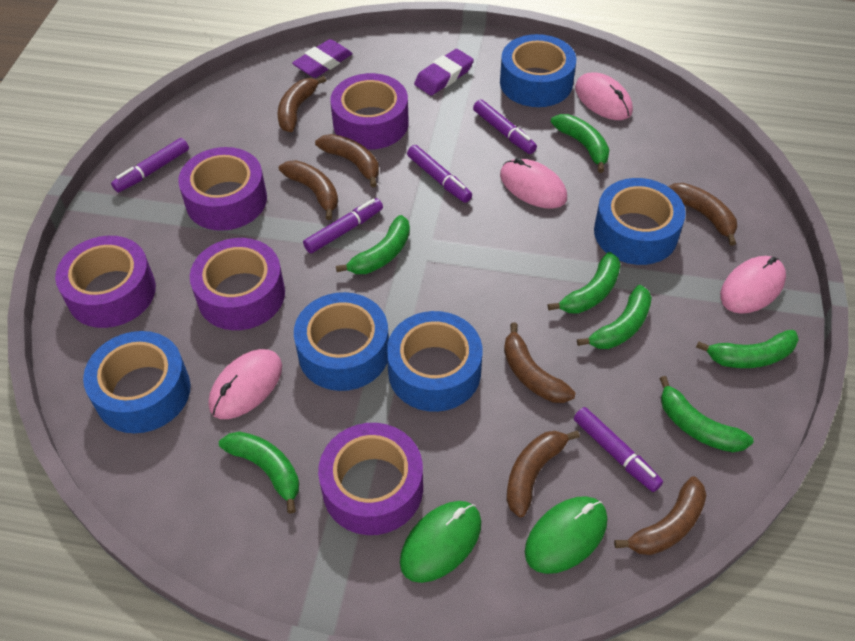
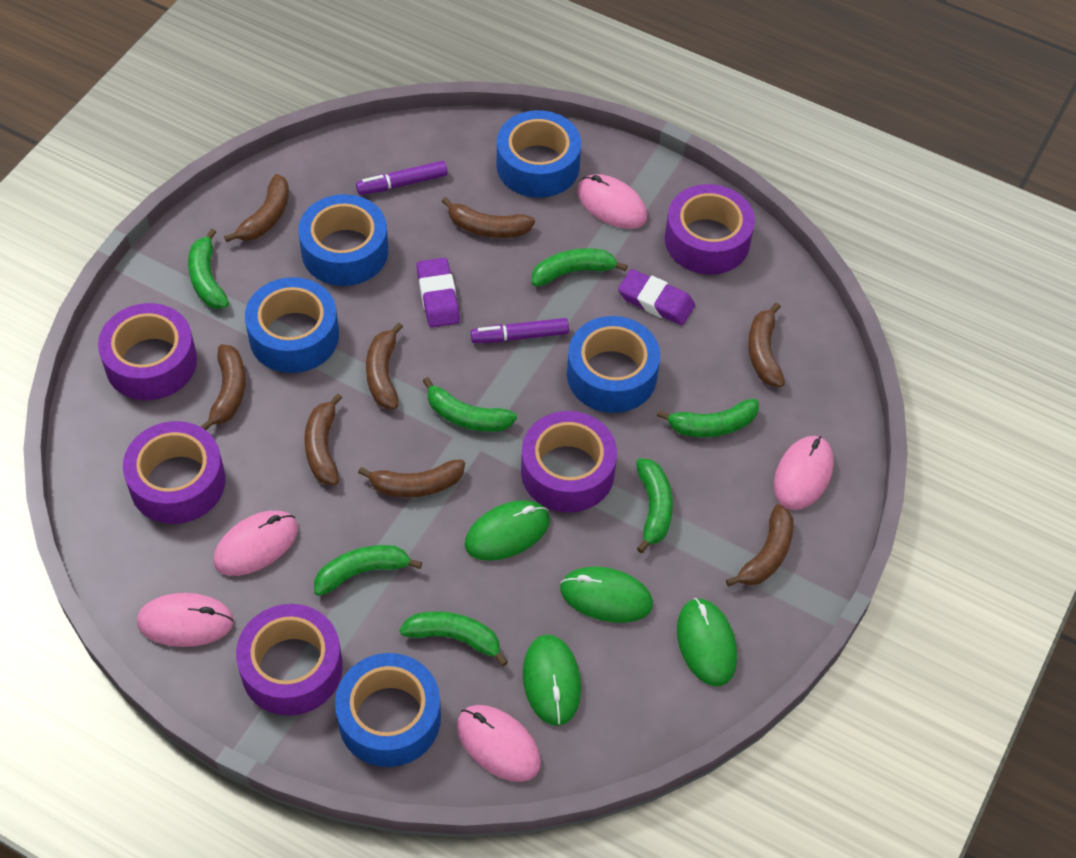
brown banana: 7 -> 8
green mouse: 2 -> 4
pink mouse: 4 -> 5
purple marker: 5 -> 2

